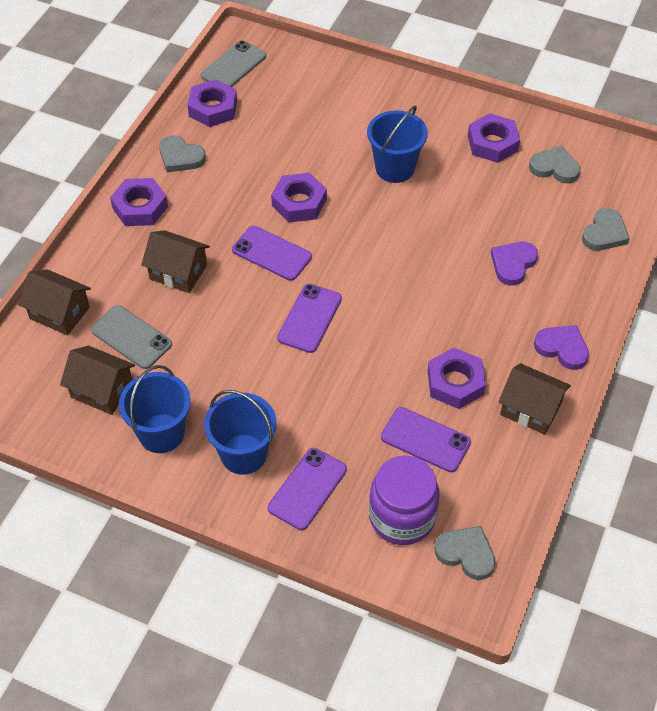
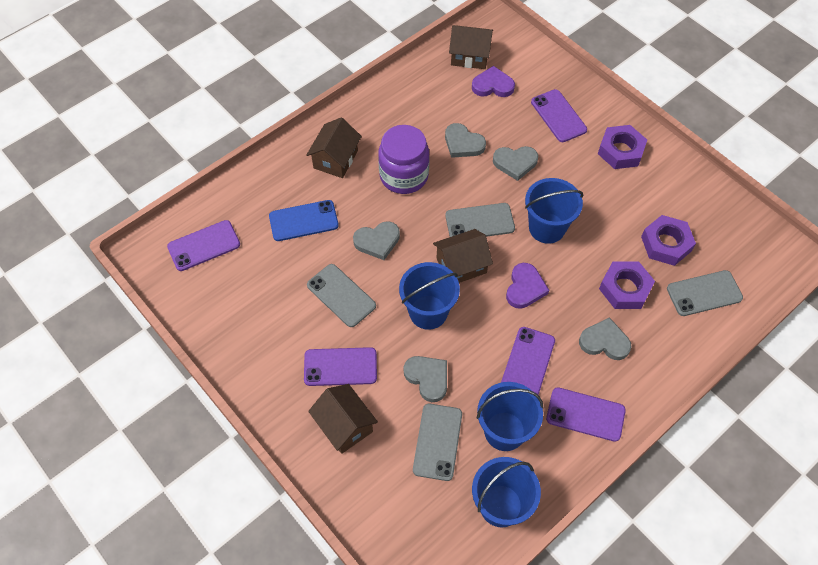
blue bucket: 3 -> 4
blue phone: 0 -> 1
grey heart: 4 -> 5
grey phone: 2 -> 4
purple nut: 5 -> 3
purple phone: 4 -> 5

